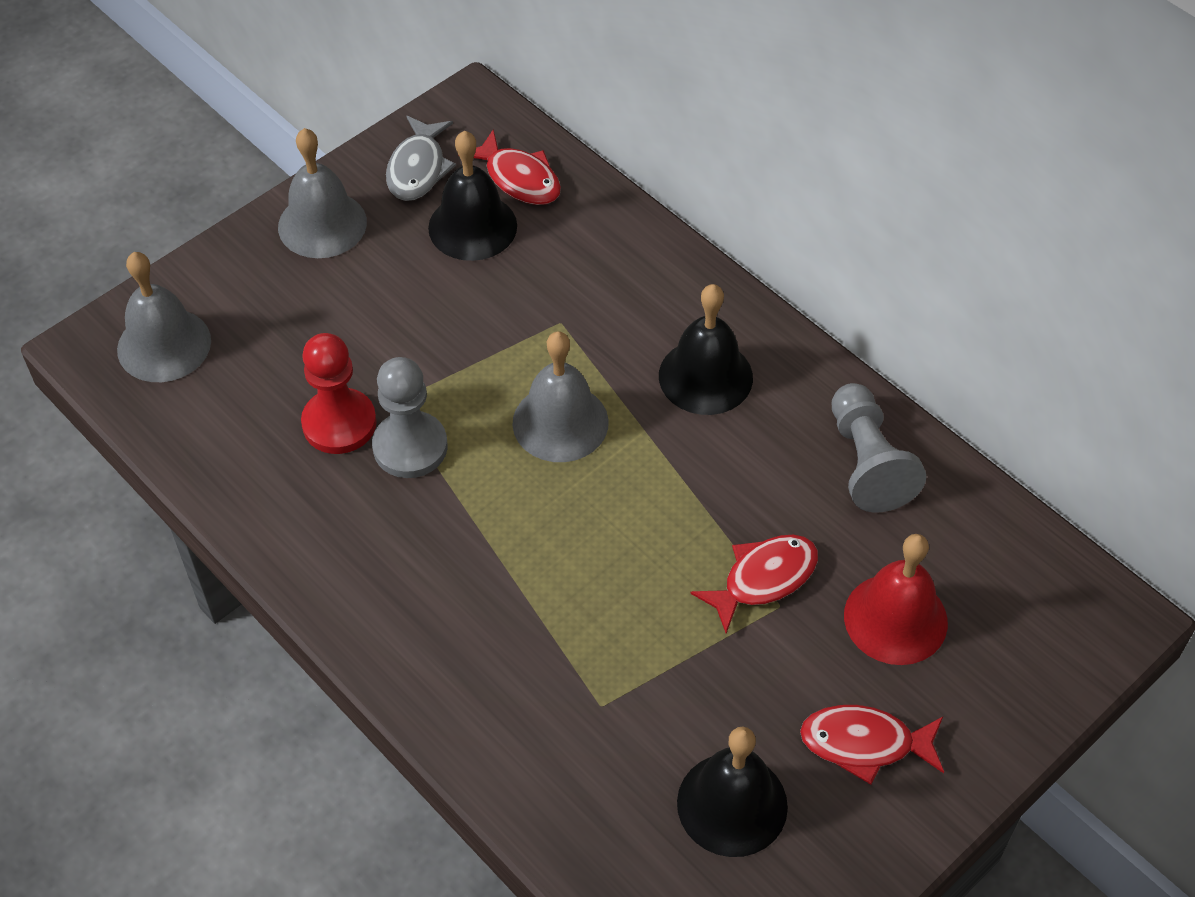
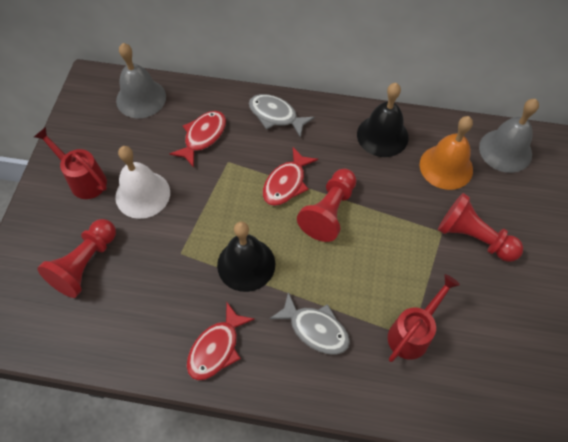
black bell: 3 -> 2
grey bell: 3 -> 2
grey fish: 1 -> 2
grey pawn: 2 -> 0
orange bell: 0 -> 1
red bell: 1 -> 0
red pawn: 1 -> 3
red watering can: 0 -> 2
white bell: 0 -> 1

